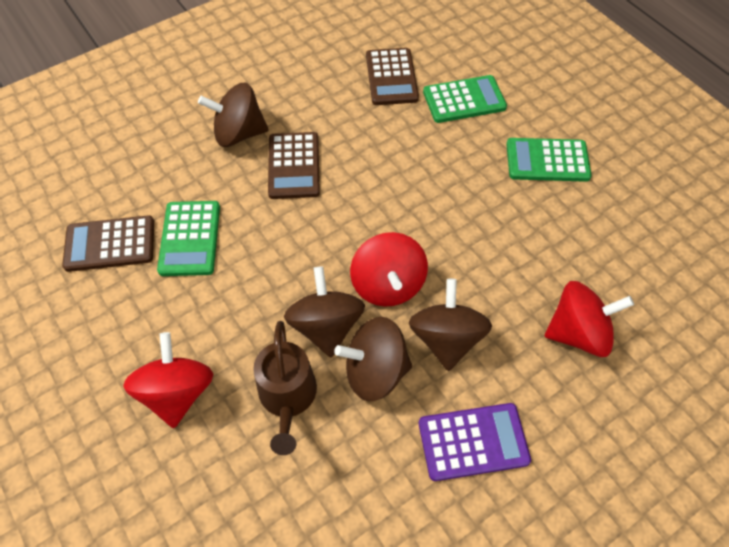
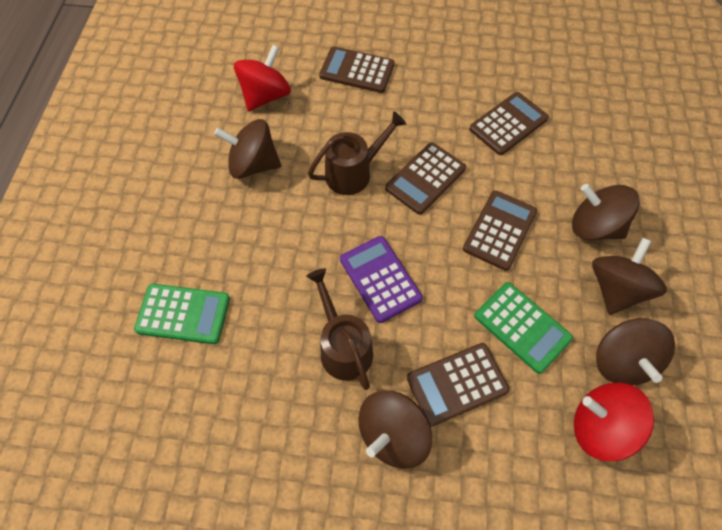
brown calculator: 3 -> 5
brown spinning top: 4 -> 5
brown watering can: 1 -> 2
green calculator: 3 -> 2
red spinning top: 3 -> 2

